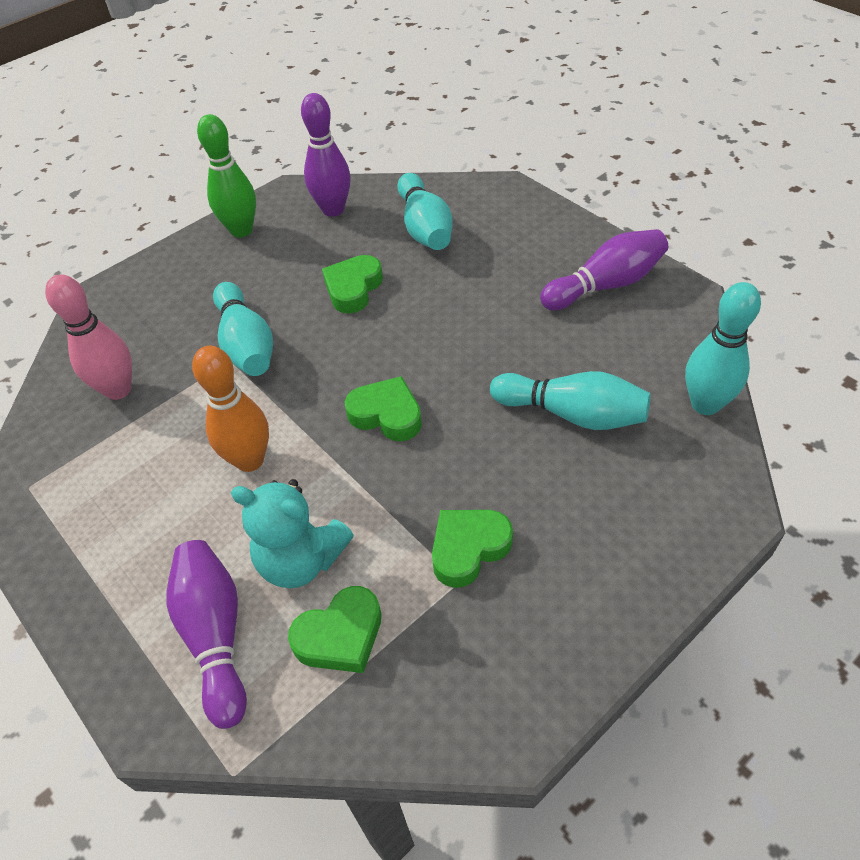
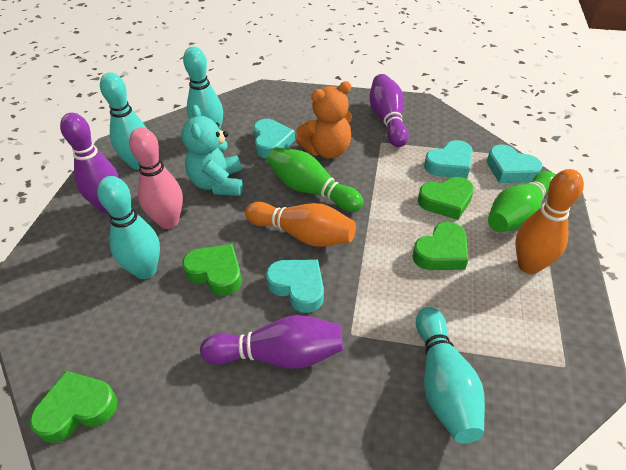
green bowling pin: 1 -> 2
orange bowling pin: 1 -> 2
orange teddy bear: 0 -> 1
turquoise heart: 0 -> 4

